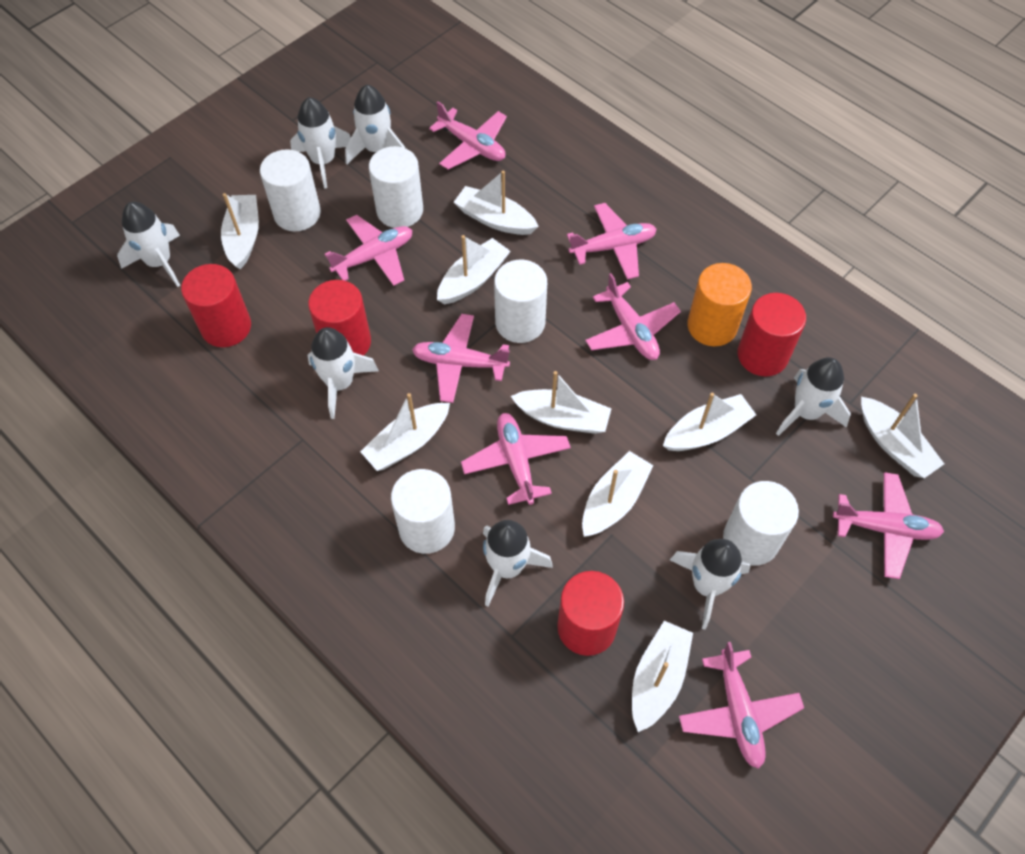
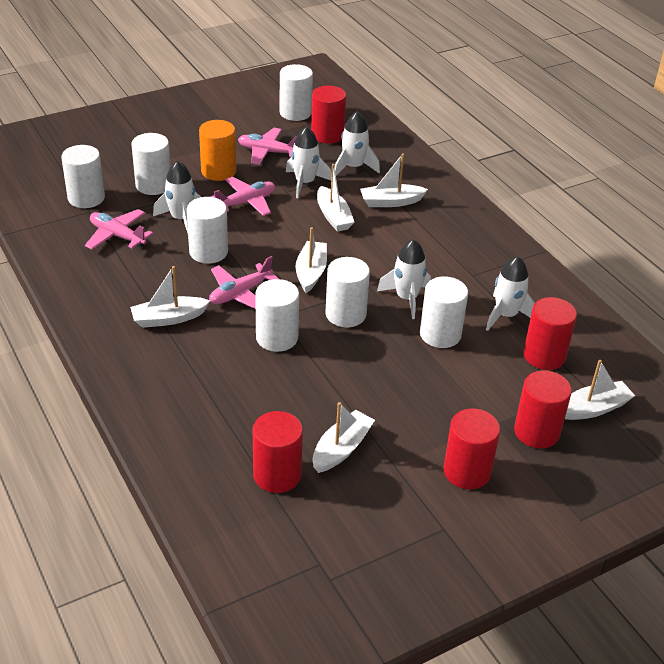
pink plane: 8 -> 4
red cylinder: 4 -> 5
white boat: 9 -> 6
white cylinder: 5 -> 7
white rocket: 7 -> 5

